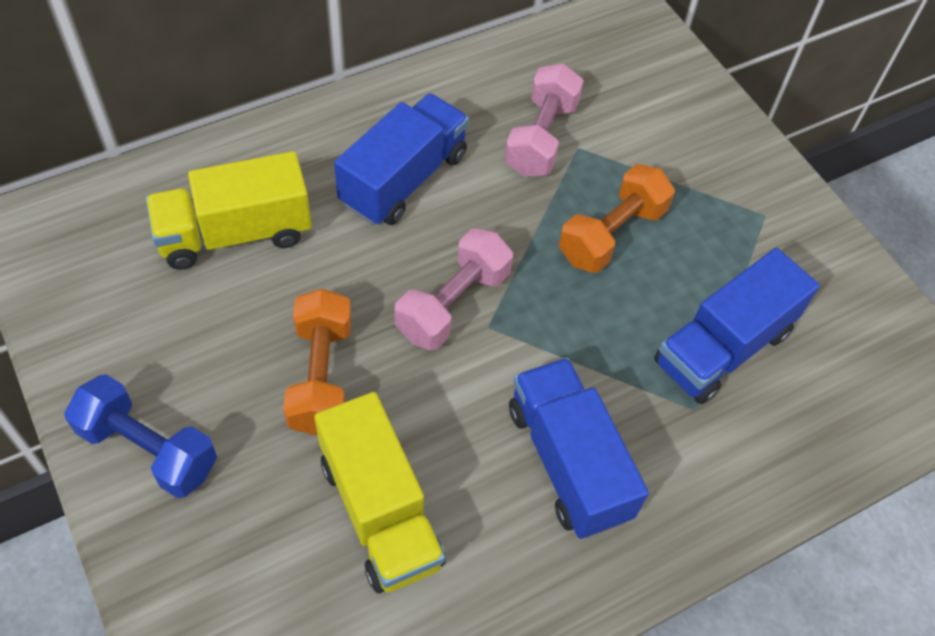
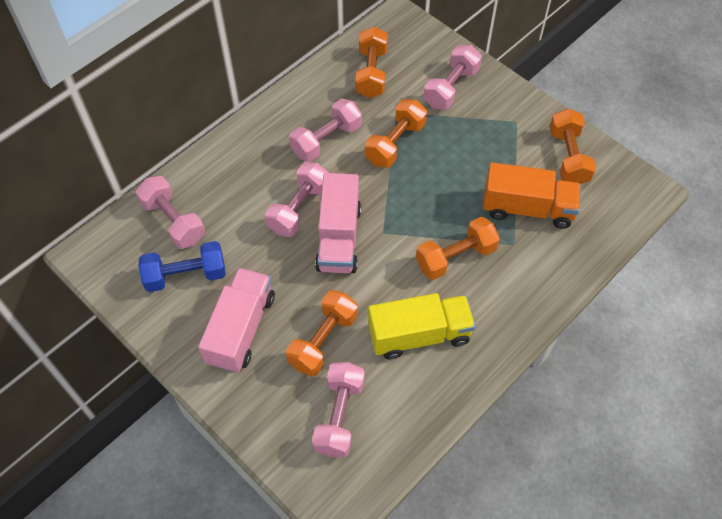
blue truck: 3 -> 0
orange dumbbell: 2 -> 5
orange truck: 0 -> 1
pink dumbbell: 2 -> 5
pink truck: 0 -> 2
yellow truck: 2 -> 1

